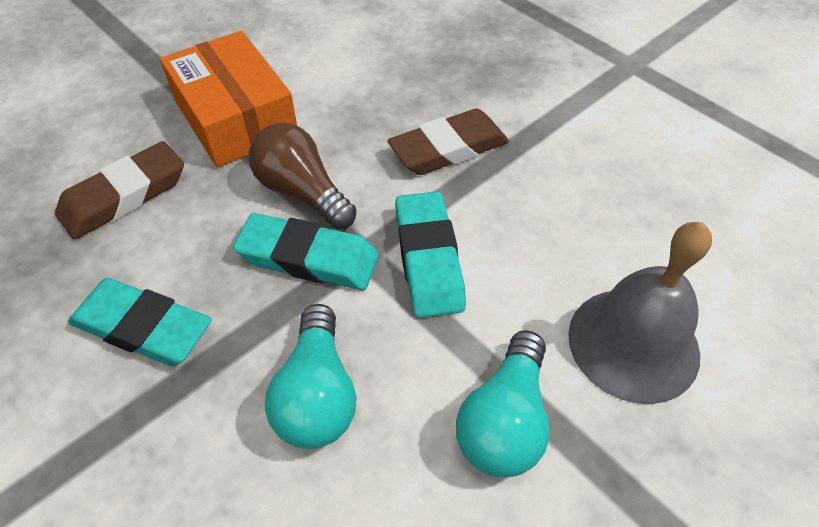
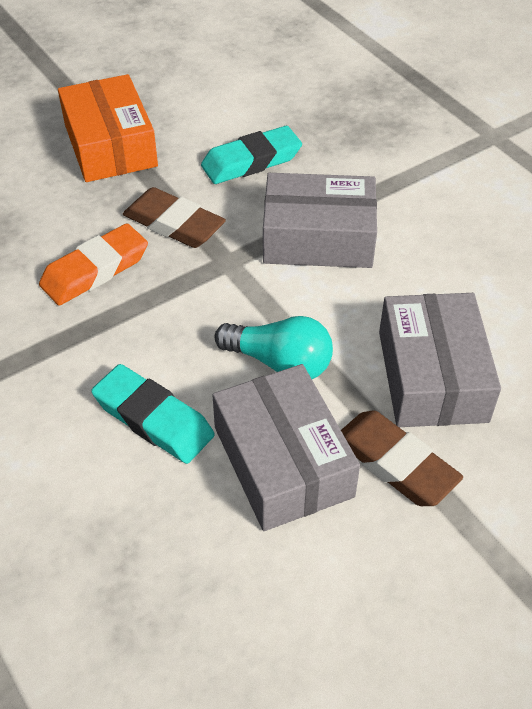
brown light bulb: 1 -> 0
grey bell: 1 -> 0
grey box: 0 -> 3
orange eraser: 0 -> 1
turquoise eraser: 3 -> 2
turquoise light bulb: 2 -> 1

